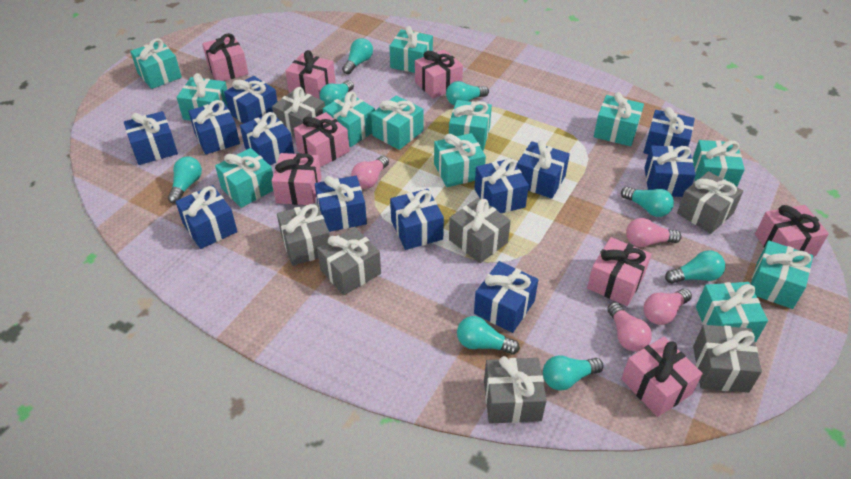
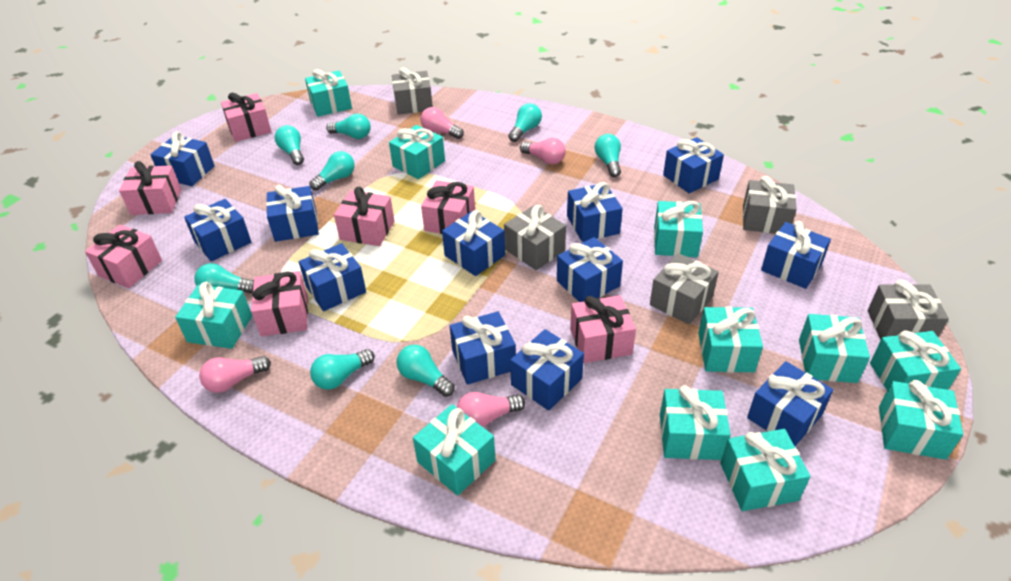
grey gift: 7 -> 5
pink gift: 8 -> 7
turquoise gift: 12 -> 11

